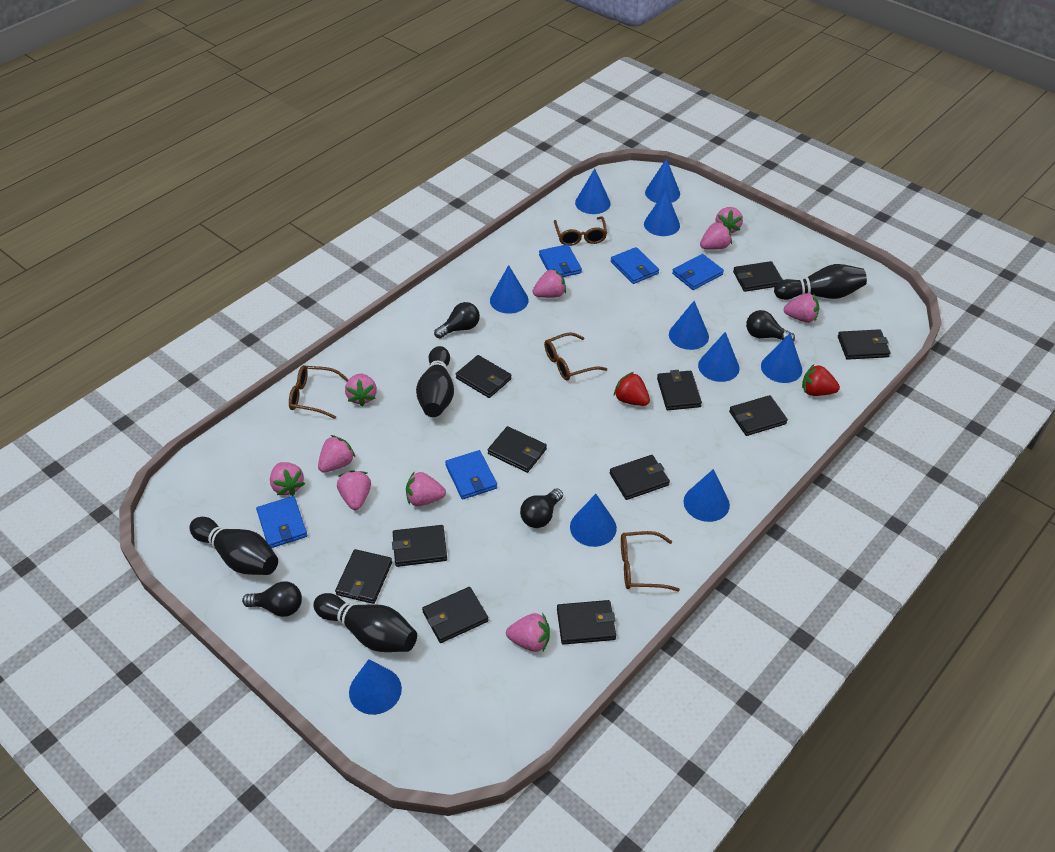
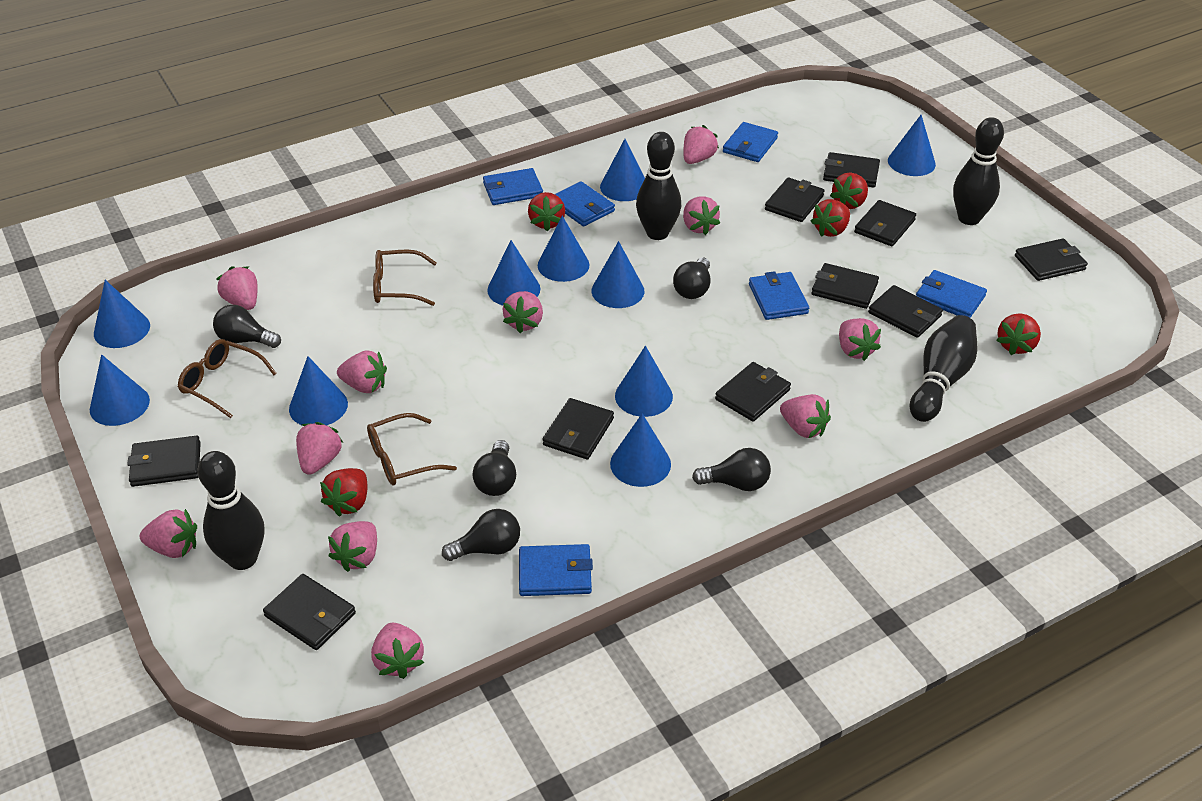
black light bulb: 4 -> 5
black wallet: 11 -> 10
blue wallet: 5 -> 6
brown glasses: 4 -> 3
pink strawberry: 10 -> 11
red strawberry: 2 -> 5

